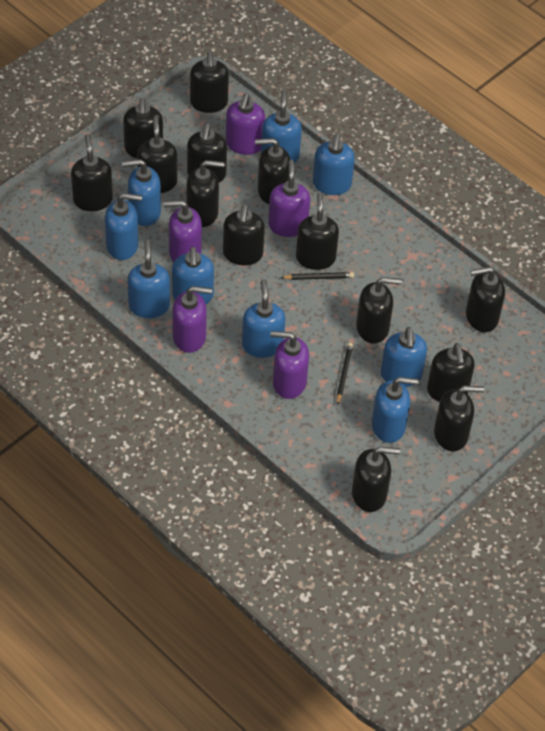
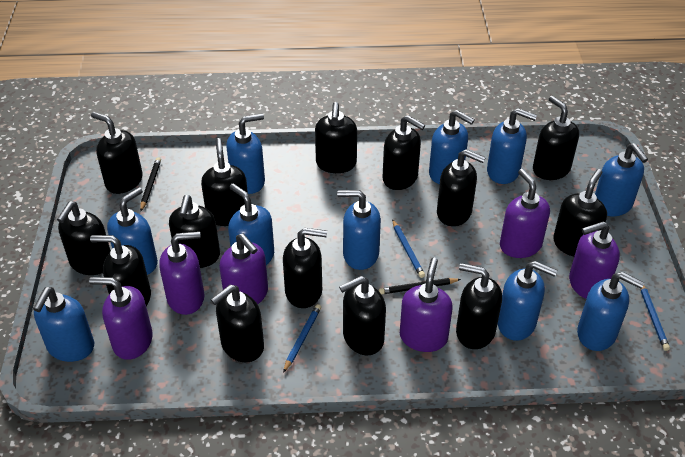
blue pencil: 0 -> 3
blue soap dispenser: 9 -> 10
purple soap dispenser: 5 -> 6

